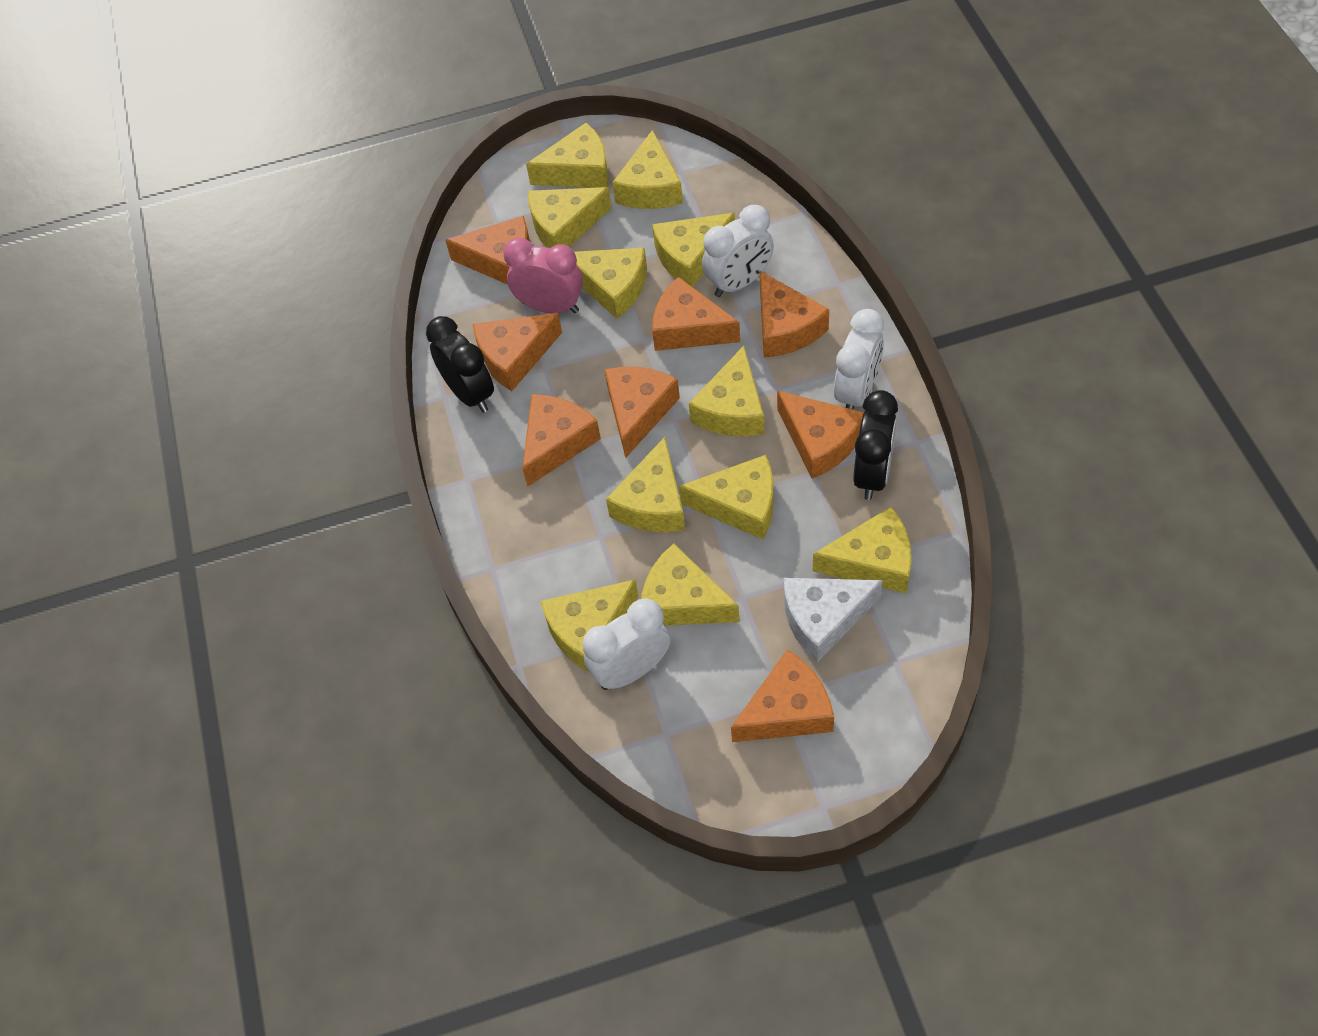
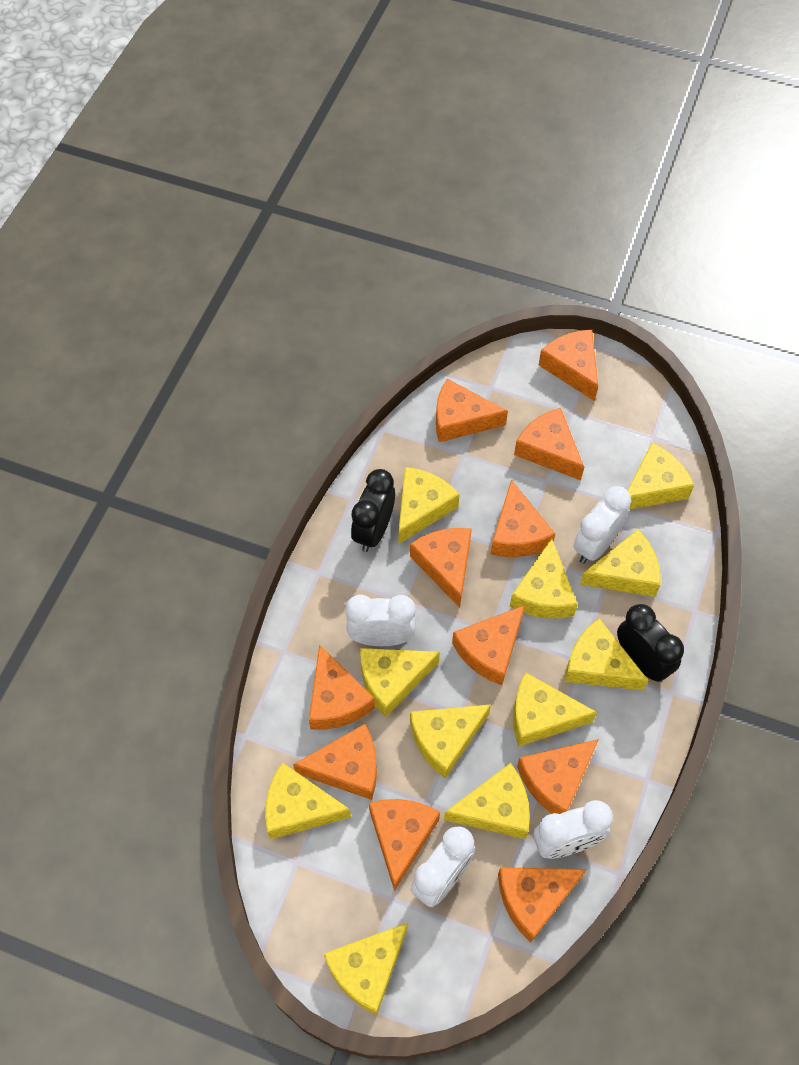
orange cheese: 8 -> 11
pink clock: 1 -> 0
white cheese: 1 -> 0
white clock: 3 -> 4

